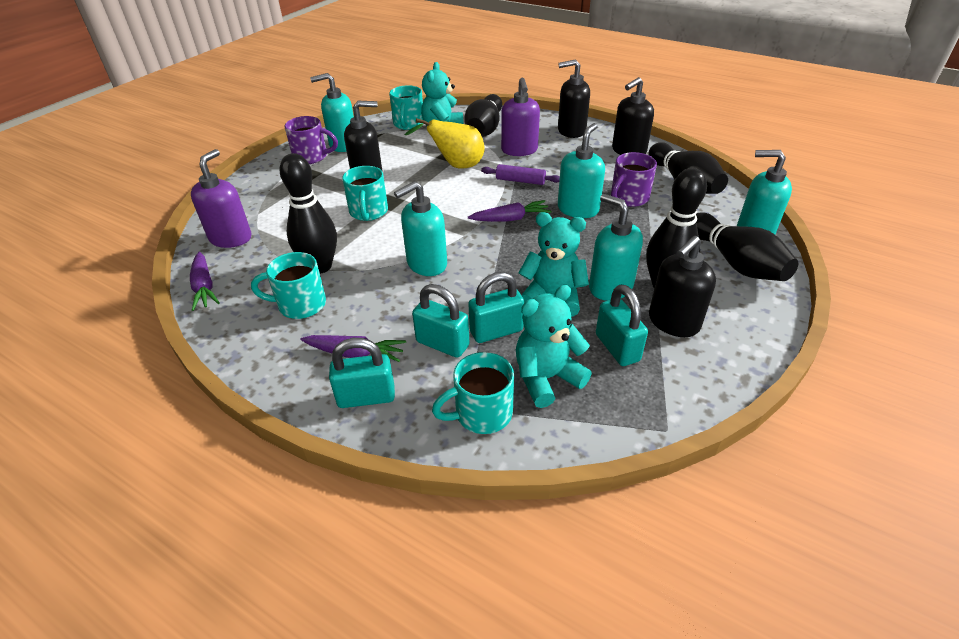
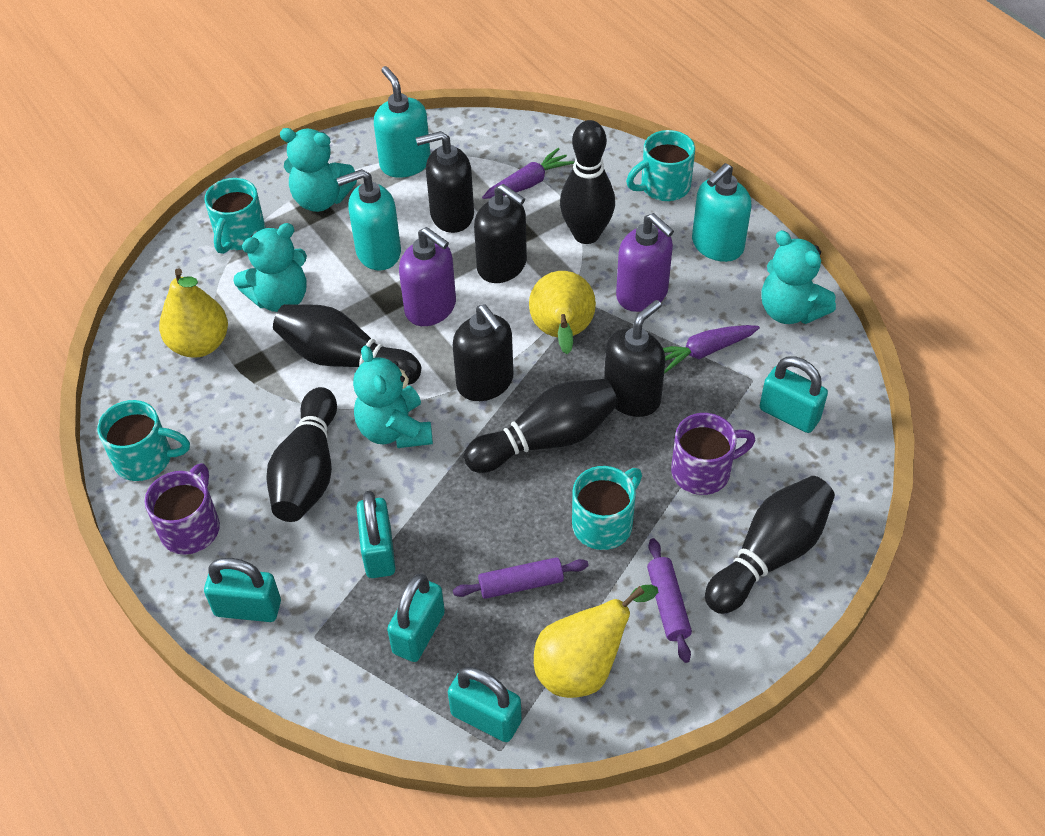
purple carrot: 3 -> 2
purple rolling pin: 1 -> 2
turquoise padlock: 4 -> 5
turquoise soap dispenser: 5 -> 3
turquoise teddy bear: 3 -> 4
yellow pear: 1 -> 3

